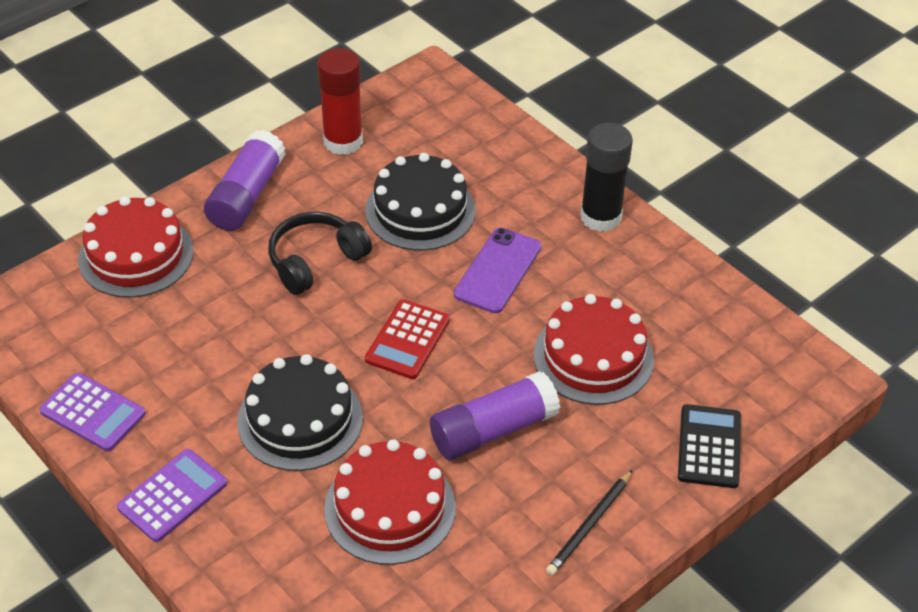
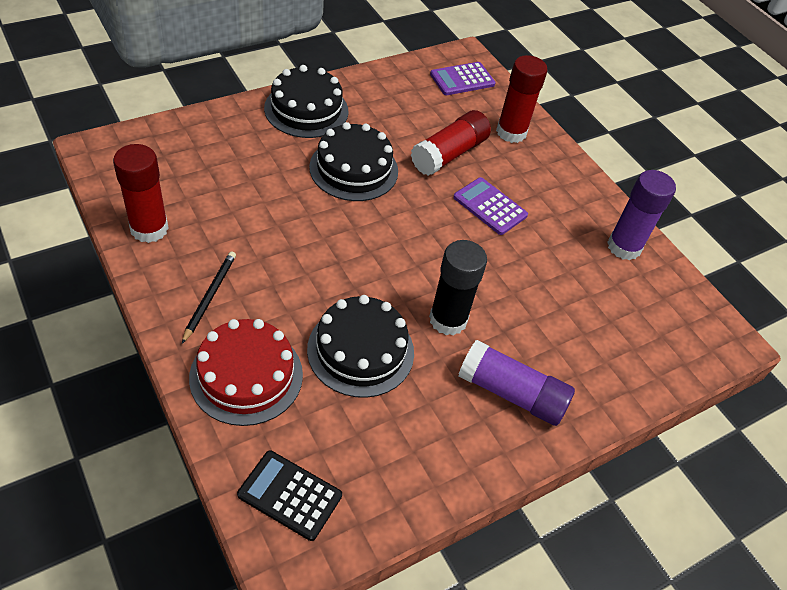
black cake: 2 -> 3
black headphones: 1 -> 0
purple phone: 1 -> 0
red cake: 3 -> 1
red calculator: 1 -> 0
red glue stick: 1 -> 3

